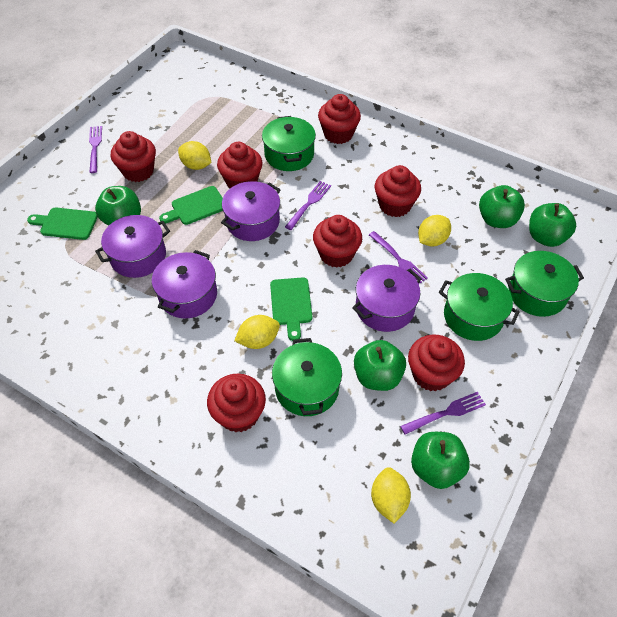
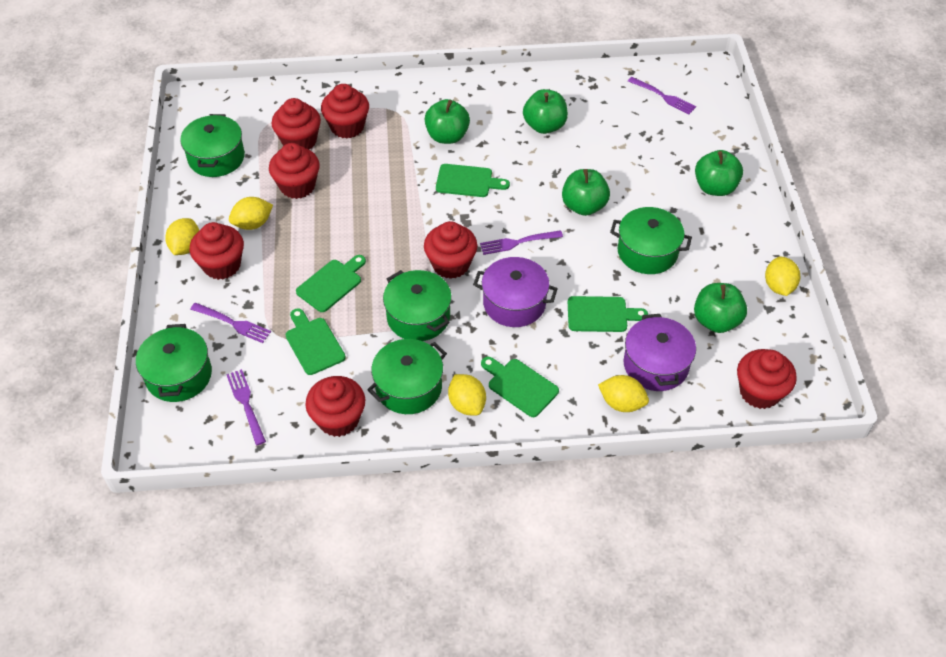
green cutting board: 3 -> 5
green pot: 4 -> 5
purple pot: 4 -> 2
yellow lemon: 4 -> 5

